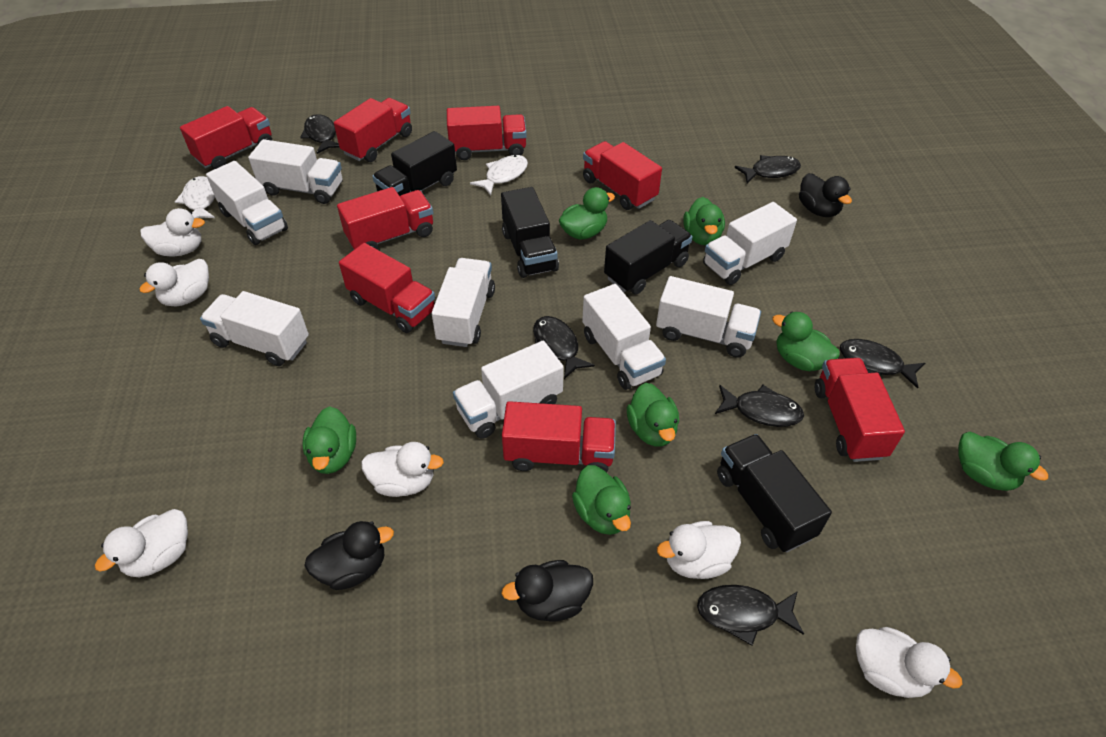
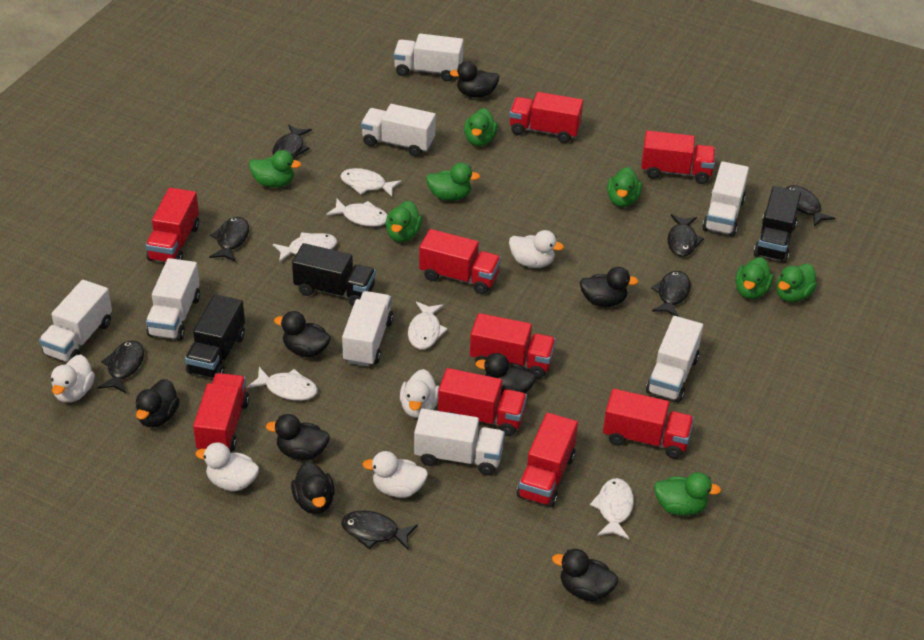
black duck: 3 -> 8
black fish: 6 -> 7
black truck: 4 -> 3
green duck: 7 -> 8
red truck: 8 -> 9
white duck: 6 -> 5
white fish: 2 -> 6

